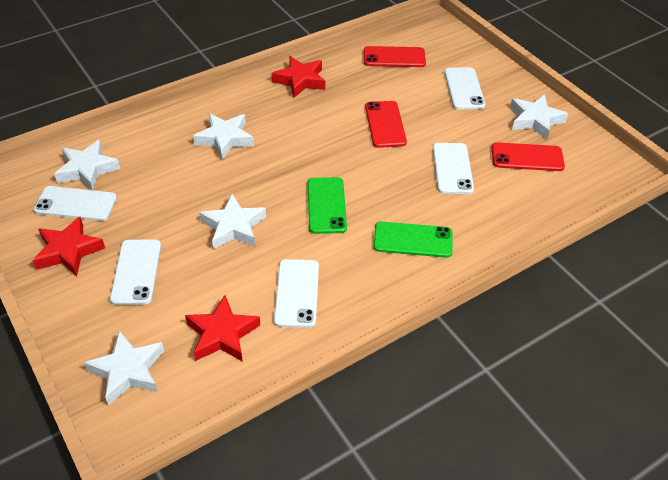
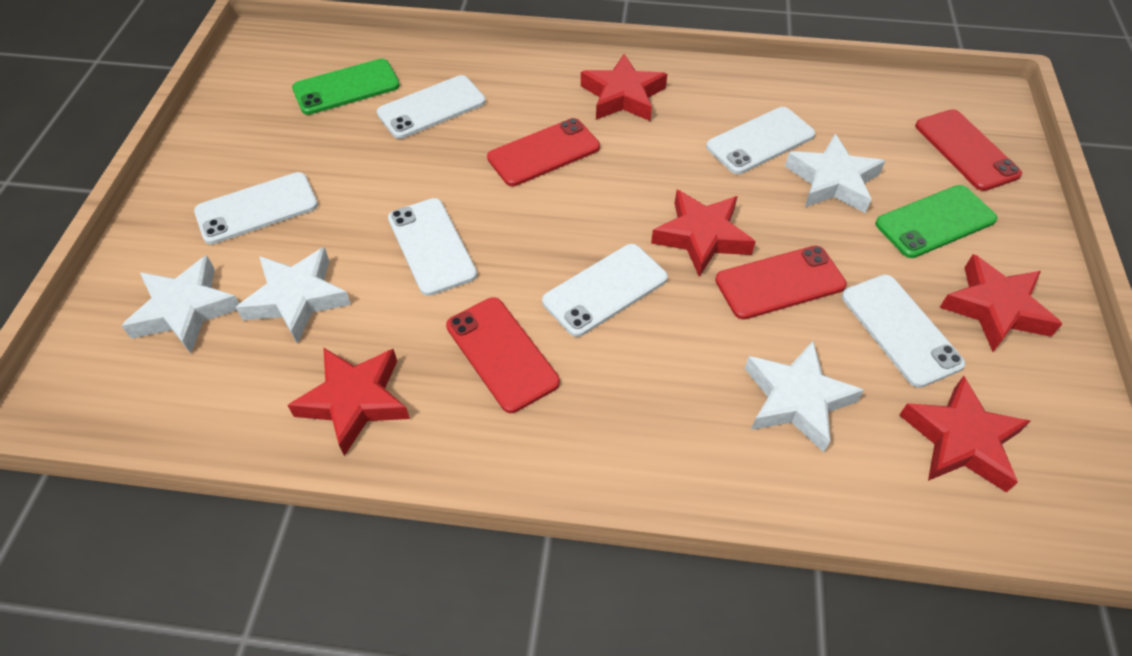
red phone: 3 -> 4
red star: 3 -> 5
white phone: 5 -> 6
white star: 5 -> 4

